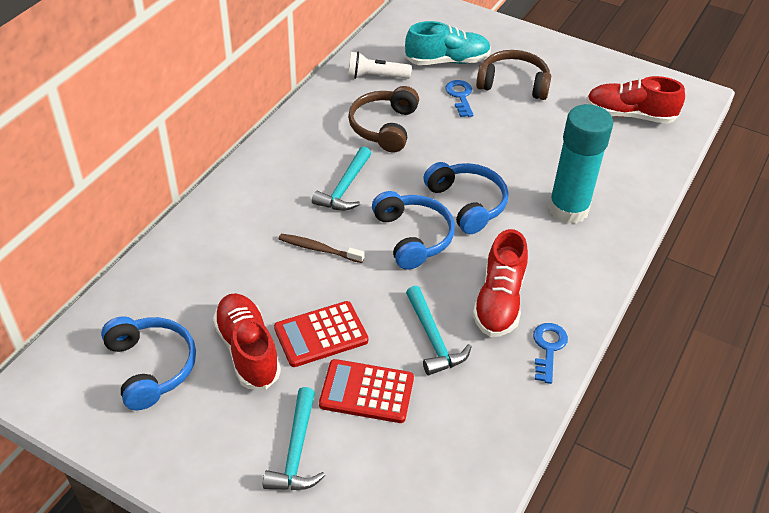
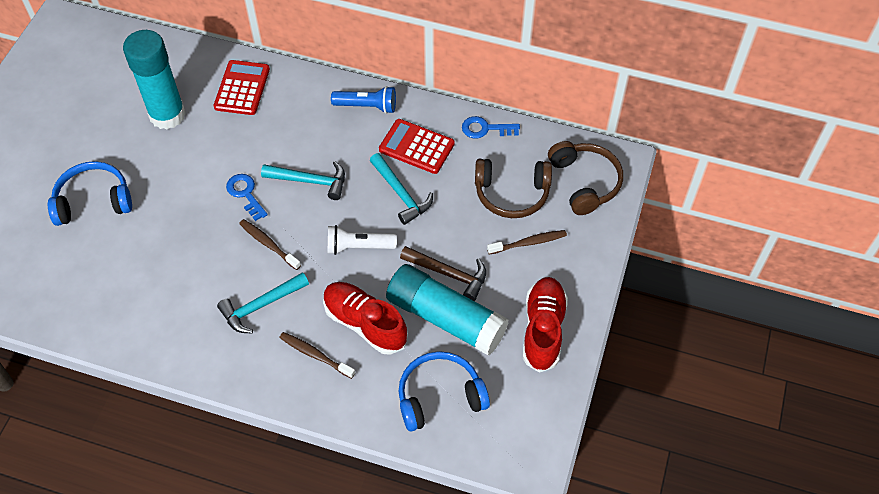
blue flashlight: 0 -> 1
blue headphones: 3 -> 2
brown hammer: 0 -> 1
brown toothbrush: 1 -> 3
red shoe: 3 -> 2
turquoise glue stick: 1 -> 2
turquoise shoe: 1 -> 0

